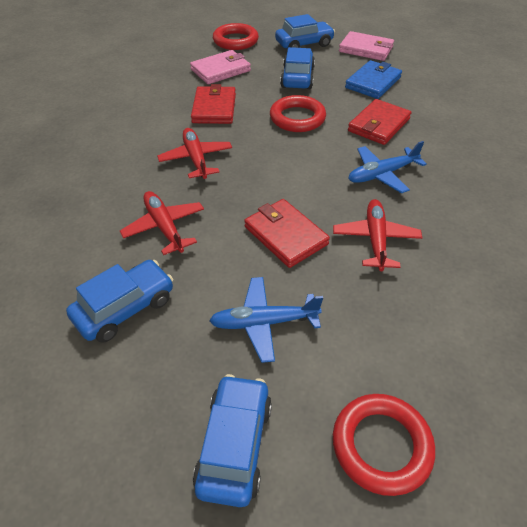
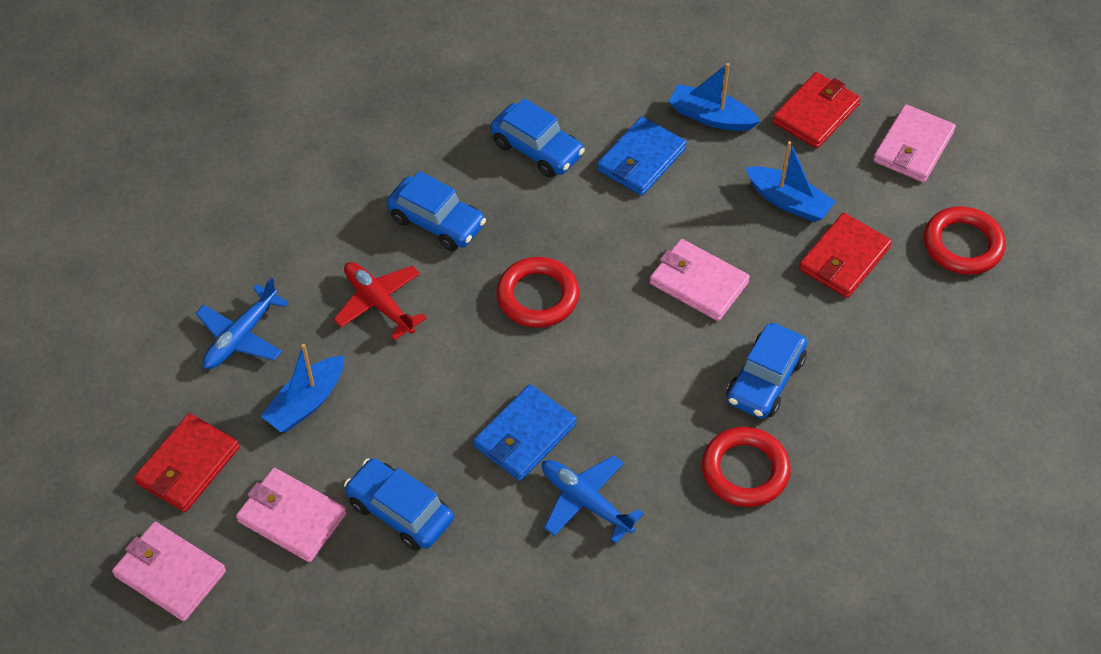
blue boat: 0 -> 3
blue wallet: 1 -> 2
pink wallet: 2 -> 4
red plane: 3 -> 1

